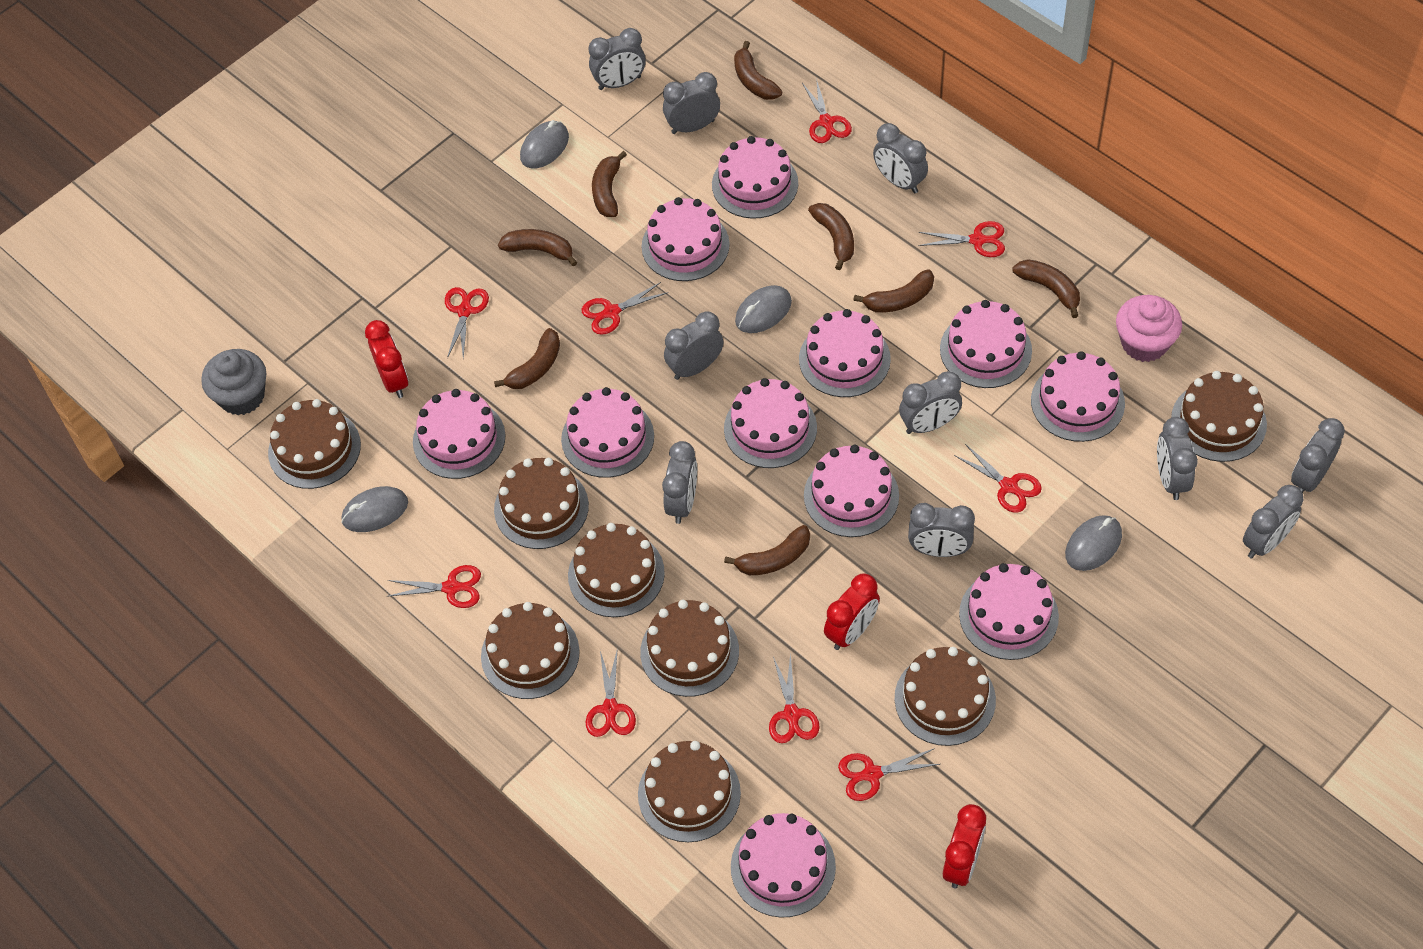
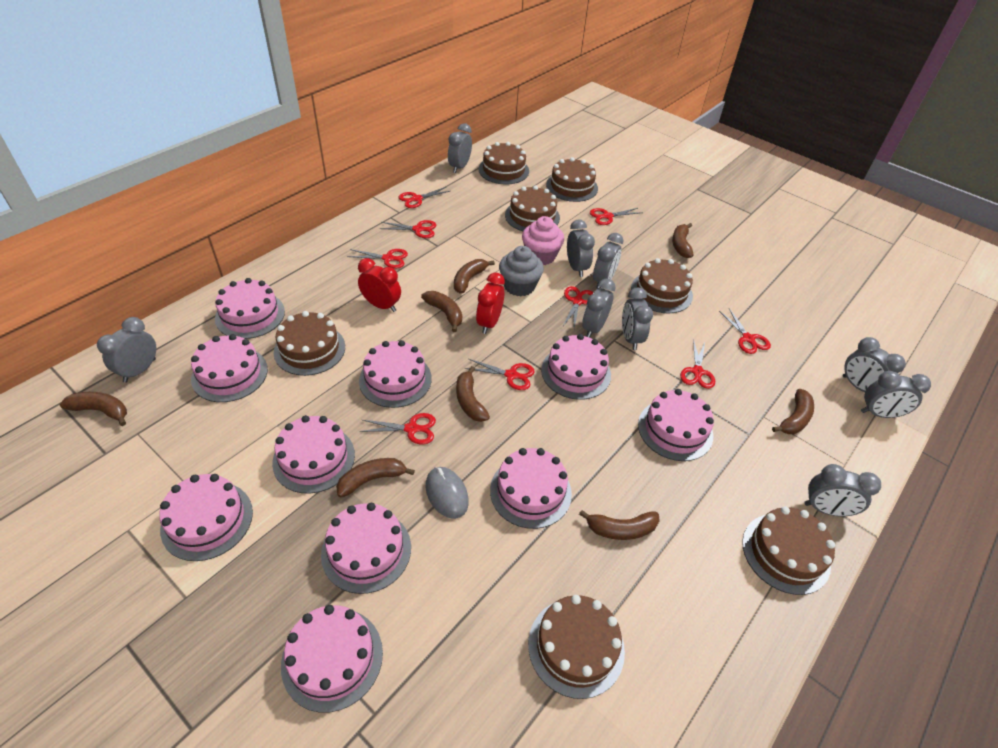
brown cake: 8 -> 7
grey clock: 10 -> 9
grey mouse: 4 -> 1
pink cake: 11 -> 10
red clock: 3 -> 2

